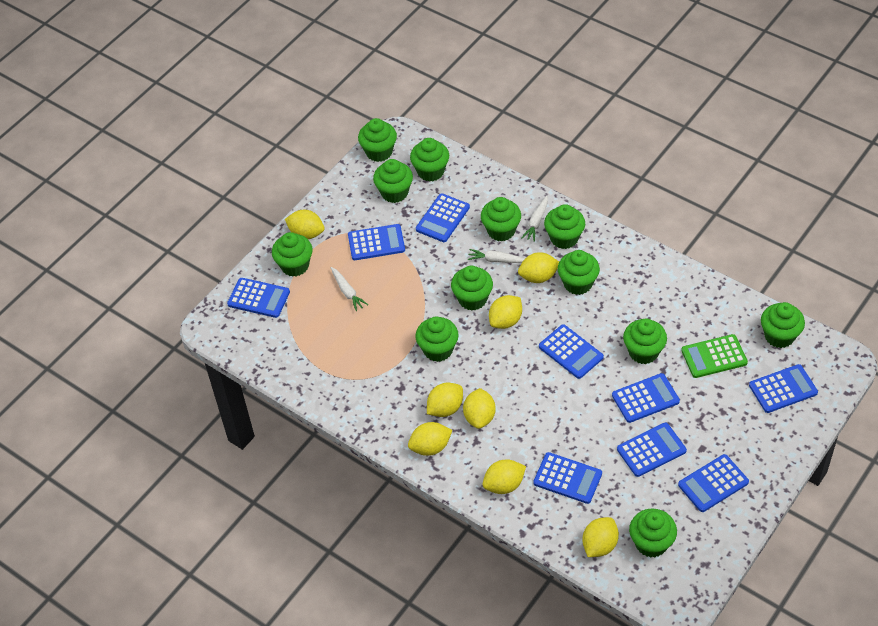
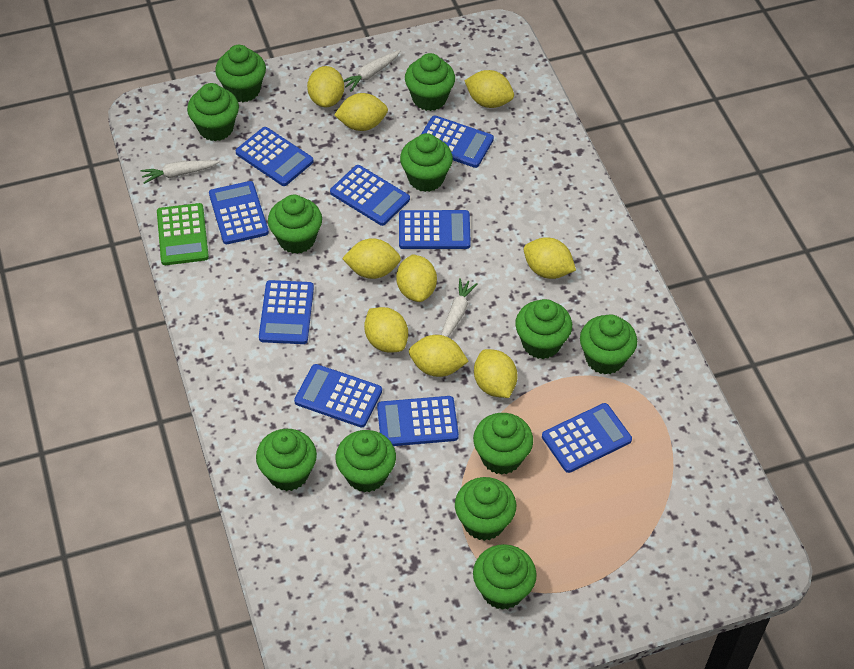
yellow lemon: 8 -> 9

